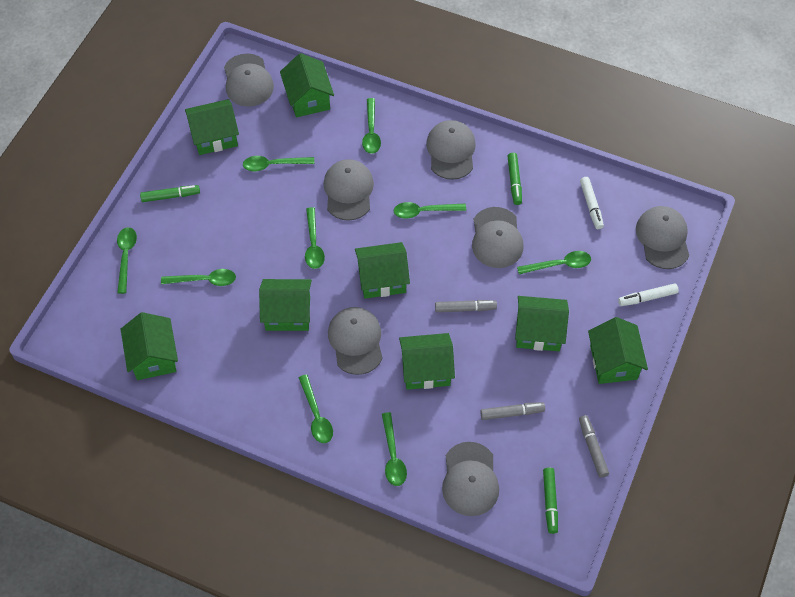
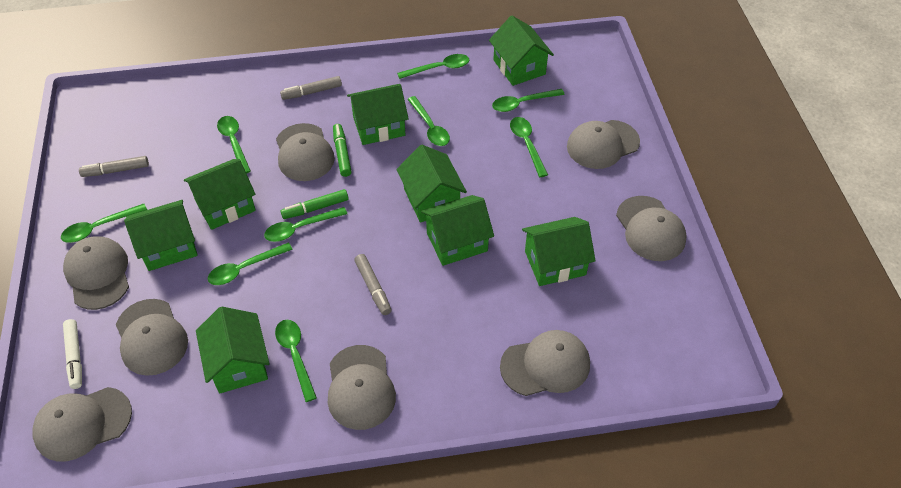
green marker: 3 -> 2
grey cap: 7 -> 8
white marker: 2 -> 1

